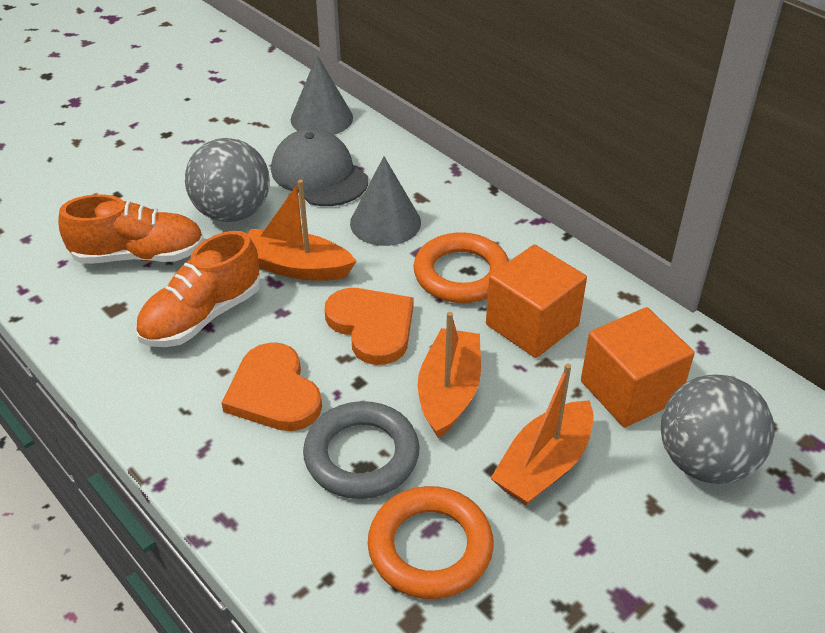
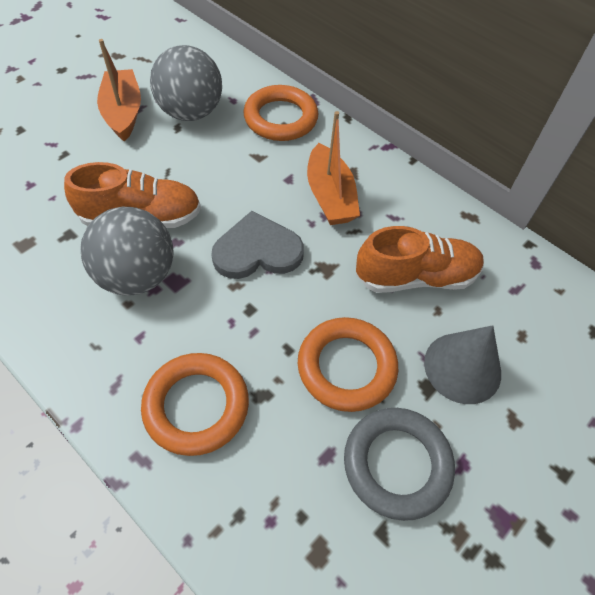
grey cap: 1 -> 0
grey cone: 2 -> 1
grey heart: 0 -> 1
orange boat: 3 -> 2
orange cube: 2 -> 0
orange heart: 2 -> 0
orange ring: 2 -> 3

